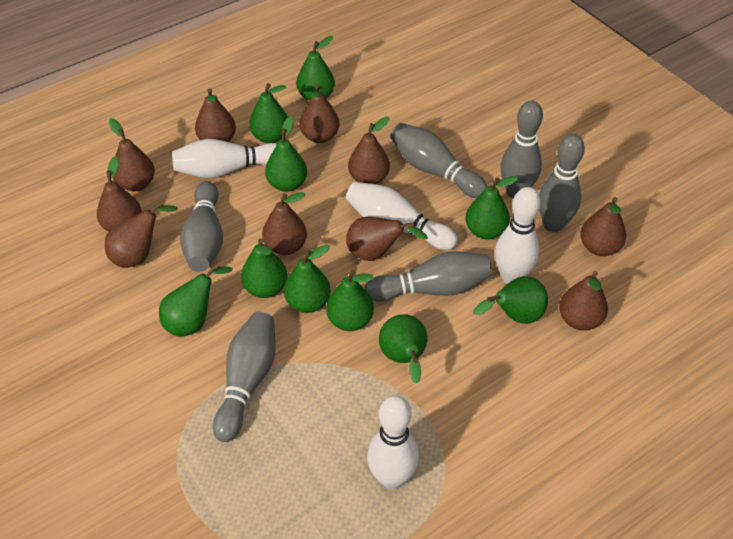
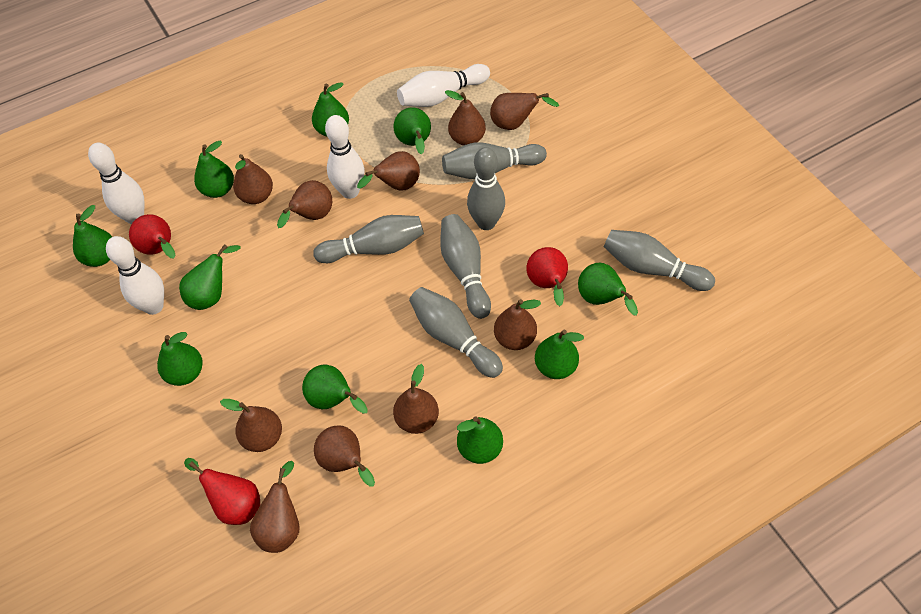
red pear: 0 -> 3

